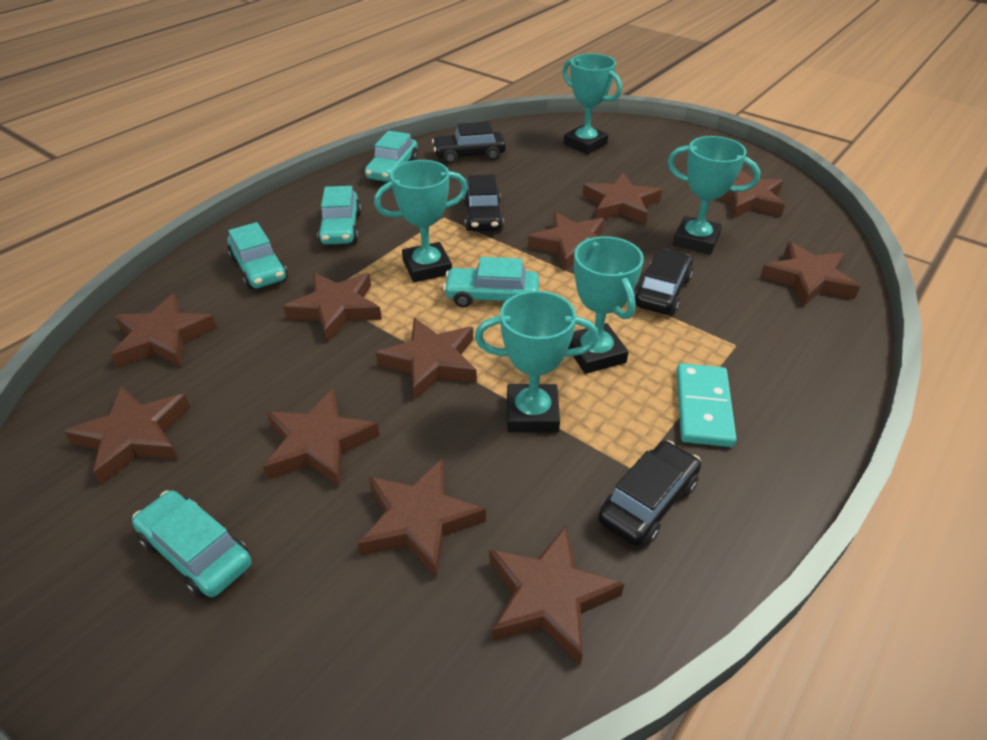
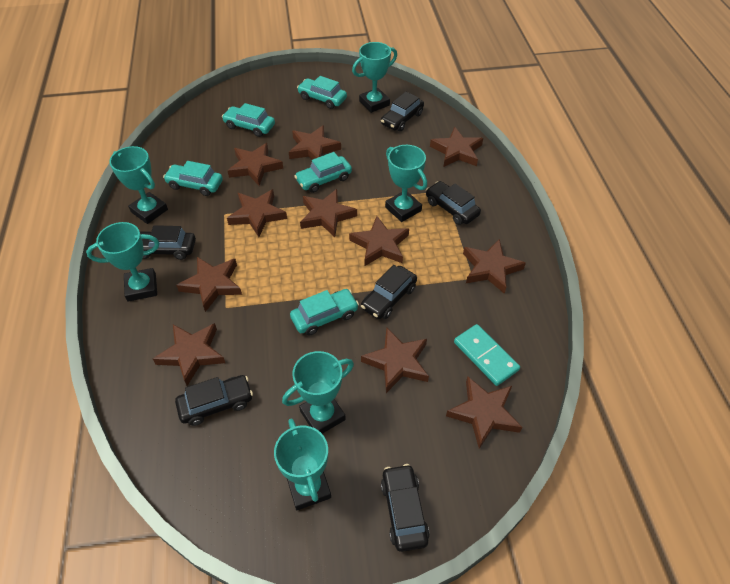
black car: 4 -> 6
turquoise trophy: 5 -> 6

